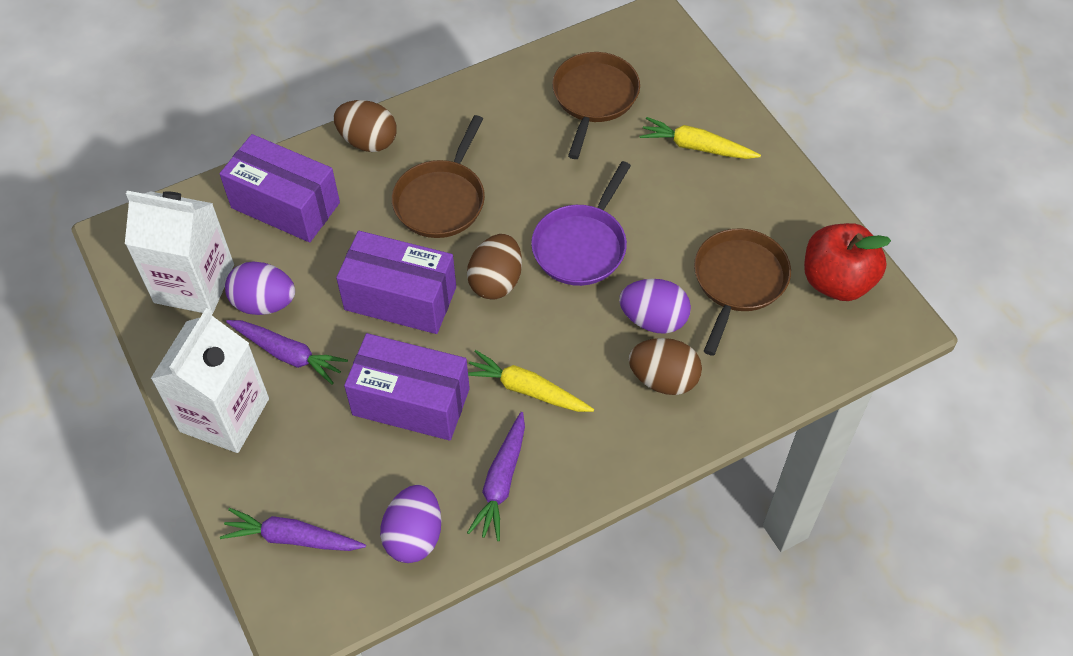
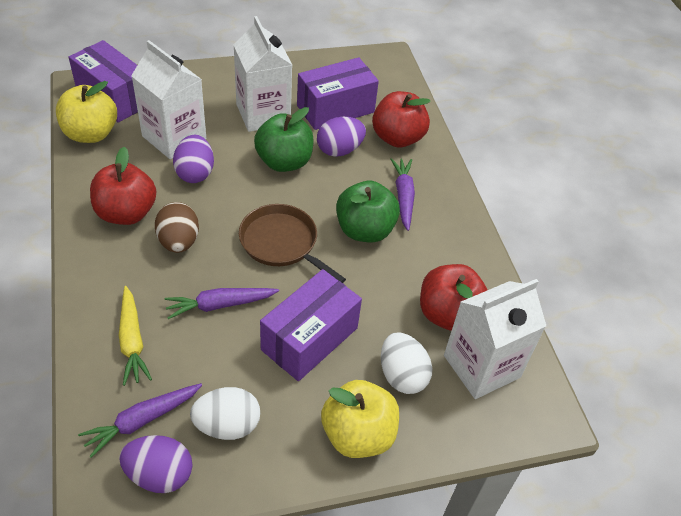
brown egg: 3 -> 1
brown pan: 3 -> 1
green apple: 0 -> 2
purple pan: 1 -> 0
red apple: 1 -> 3
white carton: 2 -> 3
white egg: 0 -> 2
yellow apple: 0 -> 2
yellow carrot: 2 -> 1

